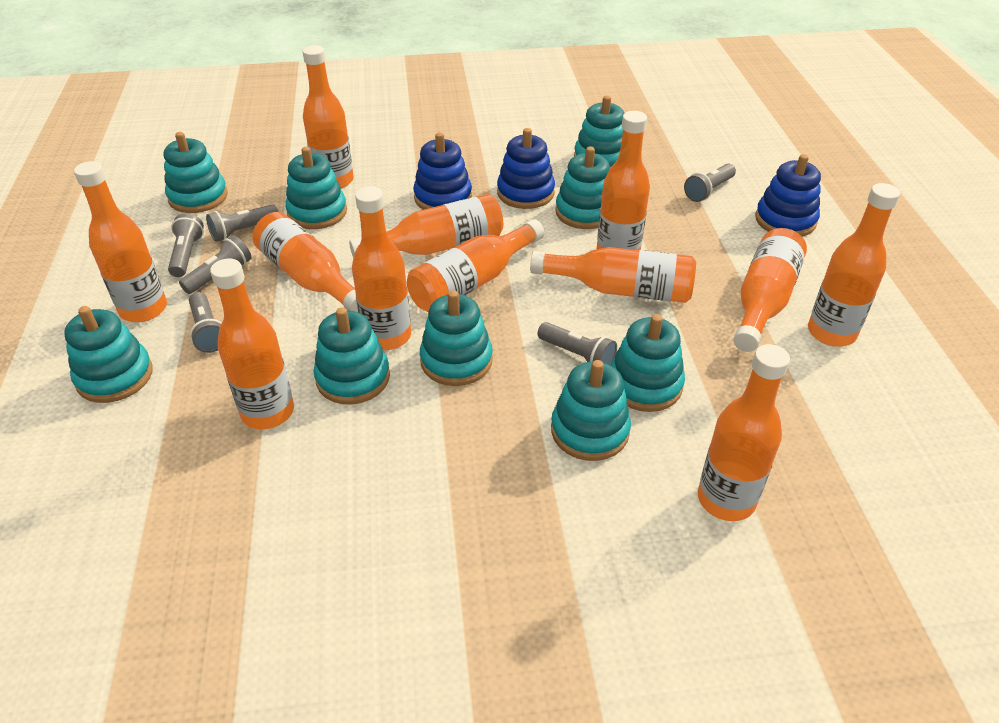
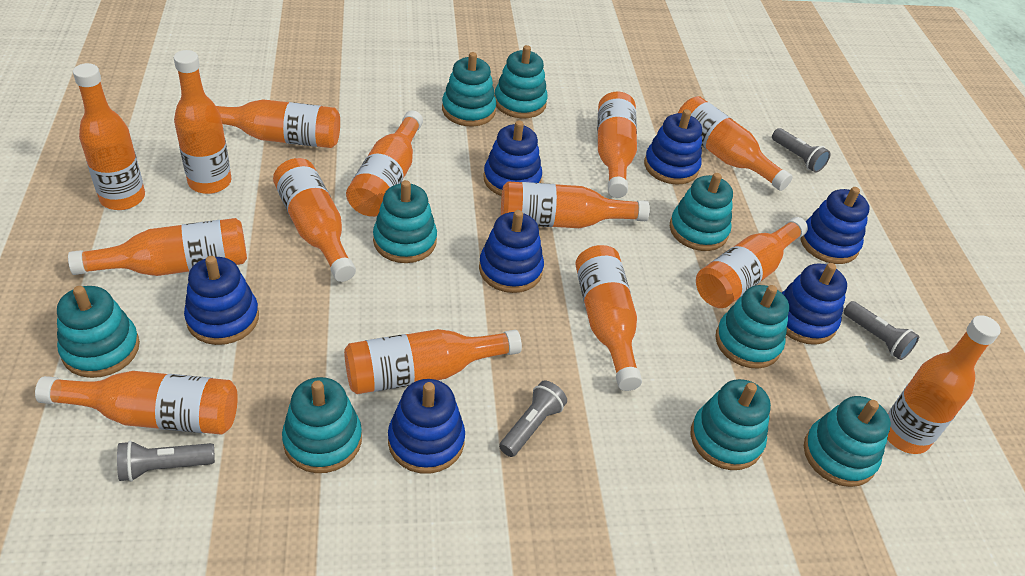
blue stacking toy: 3 -> 7
grey flashlight: 6 -> 4
orange bottle: 12 -> 14

